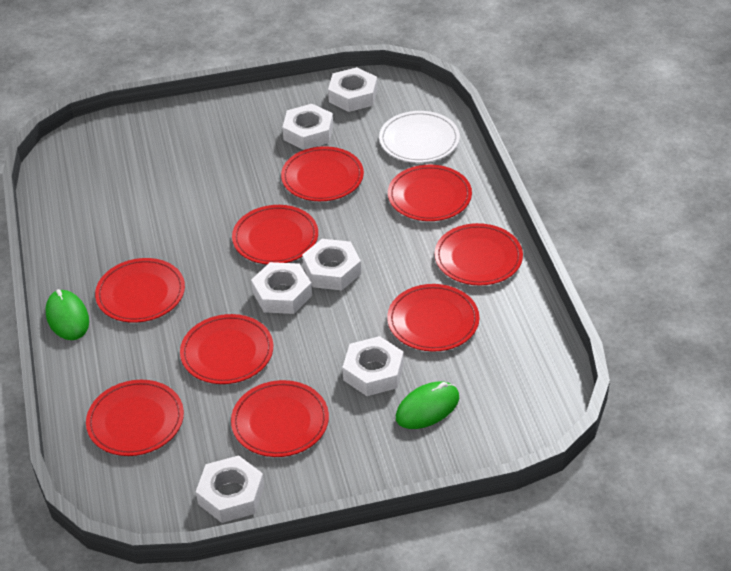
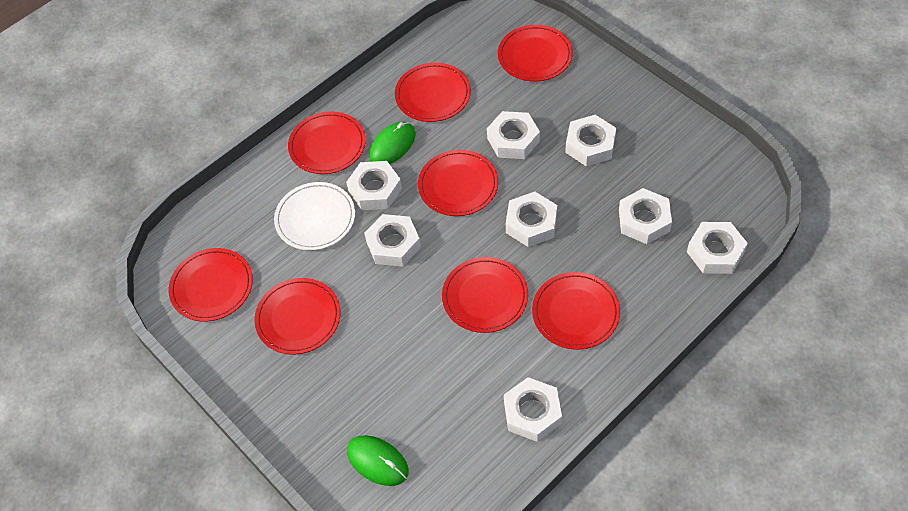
red plate: 9 -> 8
white nut: 6 -> 8

